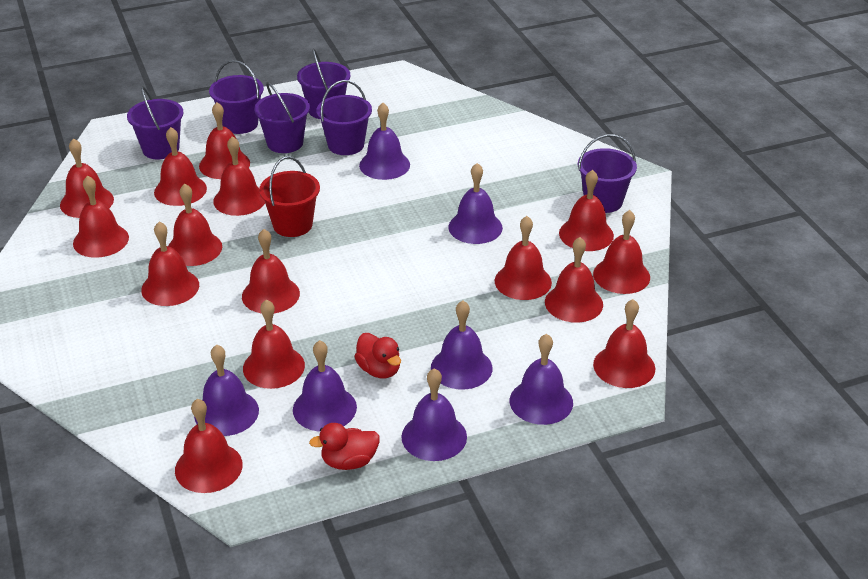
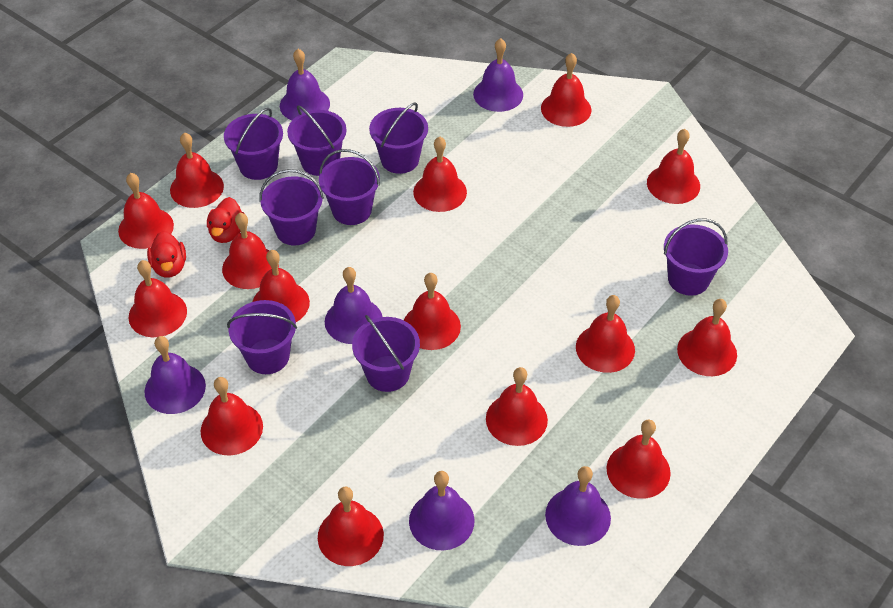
purple bell: 7 -> 6
purple bucket: 6 -> 8
red bucket: 1 -> 0

